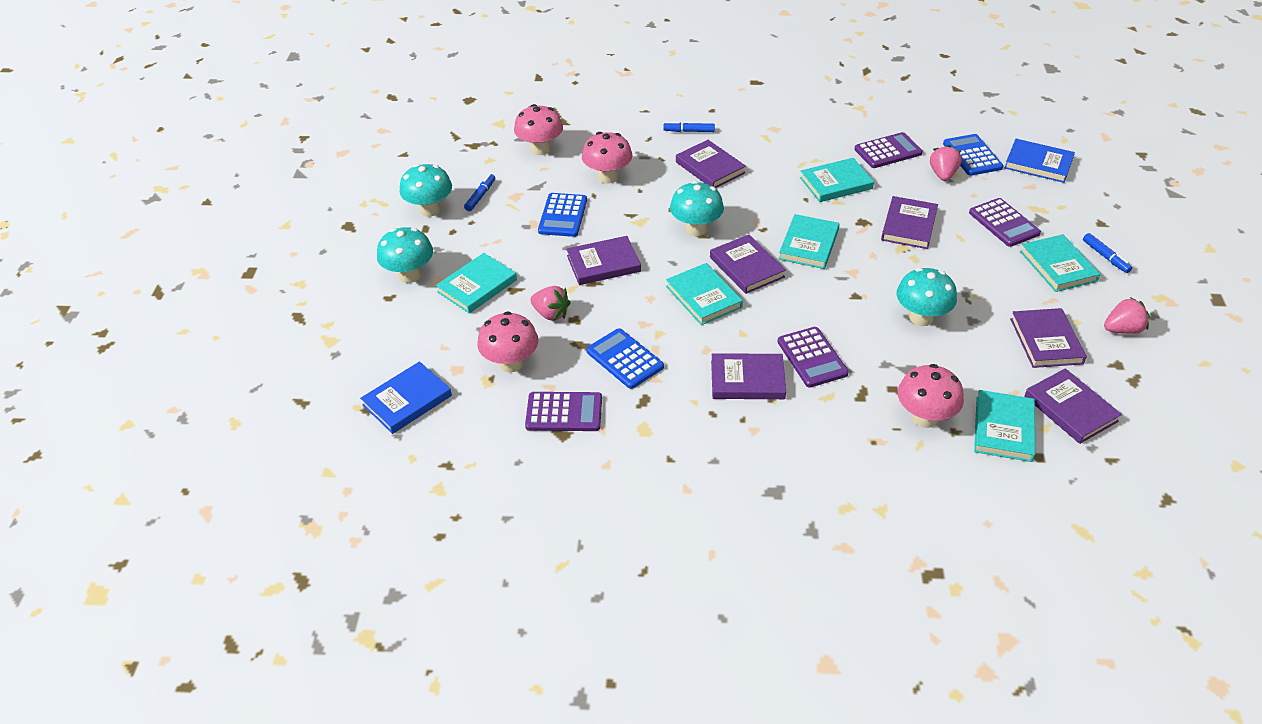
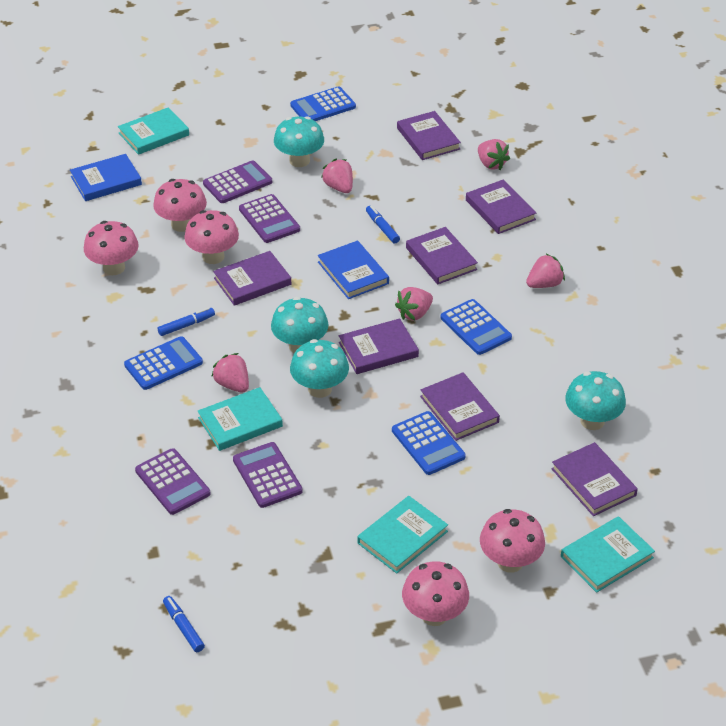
blue calculator: 3 -> 4
pink mushroom: 4 -> 5
pink strawberry: 3 -> 5
turquoise book: 6 -> 4

